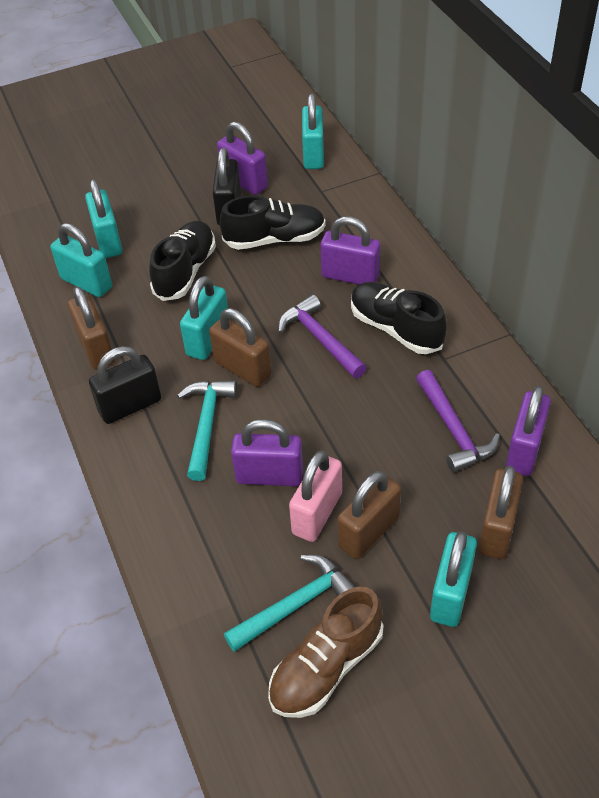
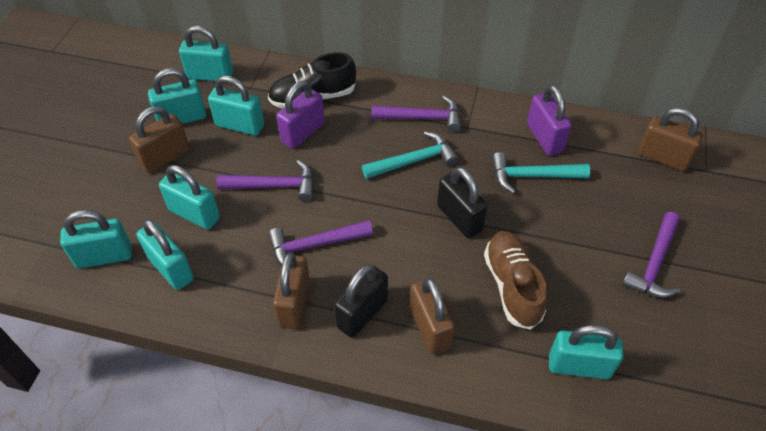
black shoe: 3 -> 1
pink padlock: 1 -> 0
purple hammer: 2 -> 4
purple padlock: 4 -> 2
turquoise padlock: 5 -> 7

